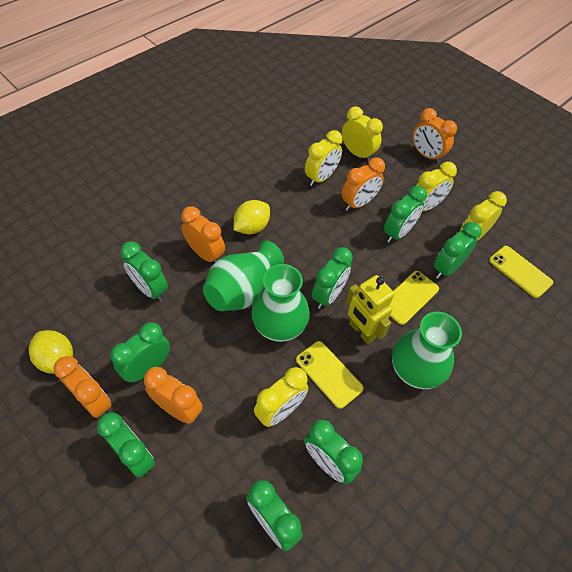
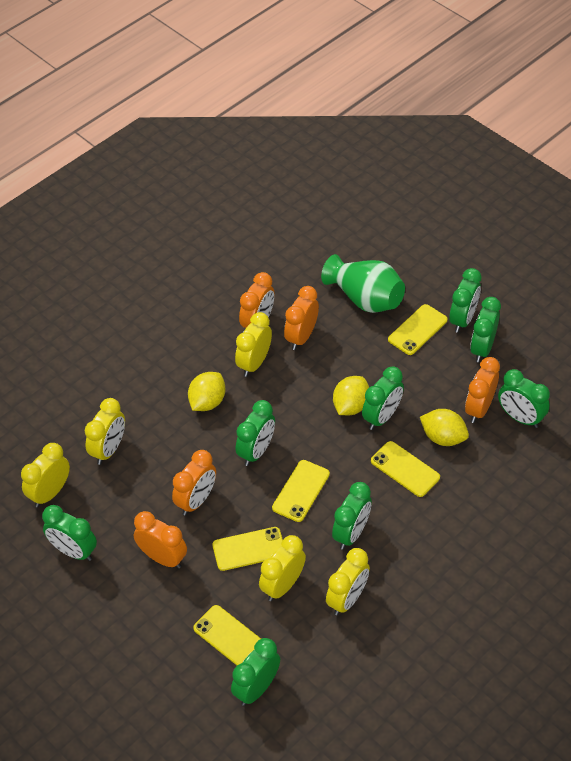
green vase: 3 -> 1
yellow lemon: 2 -> 3
yellow phone: 3 -> 5
yellow robot: 1 -> 0

